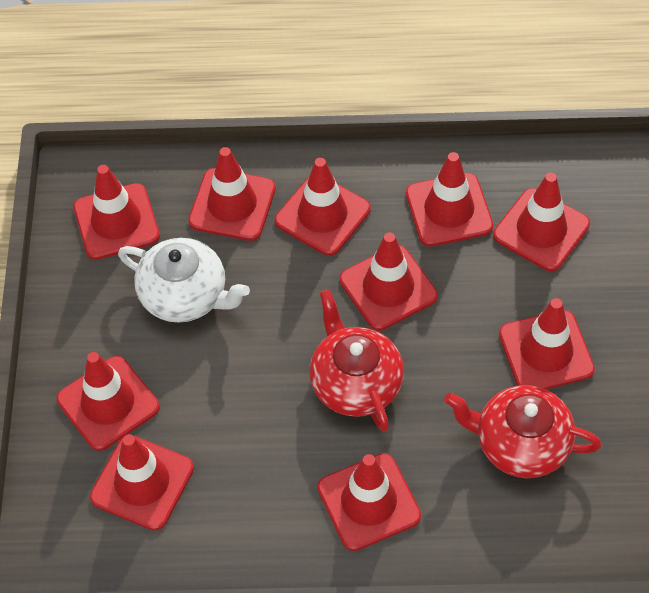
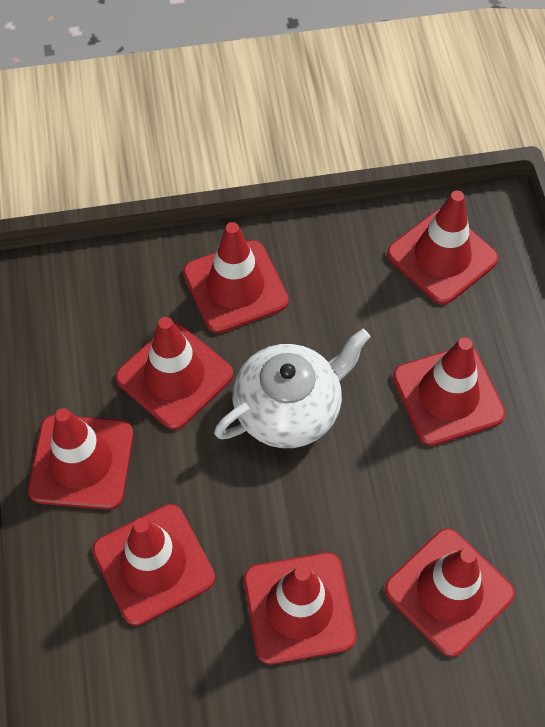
red teapot: 2 -> 0
red traffic cone: 10 -> 8

